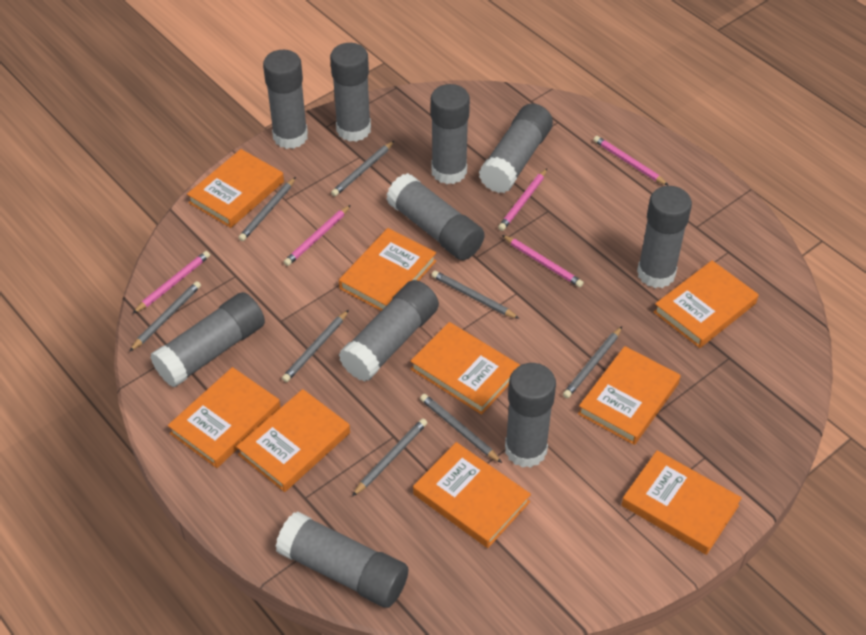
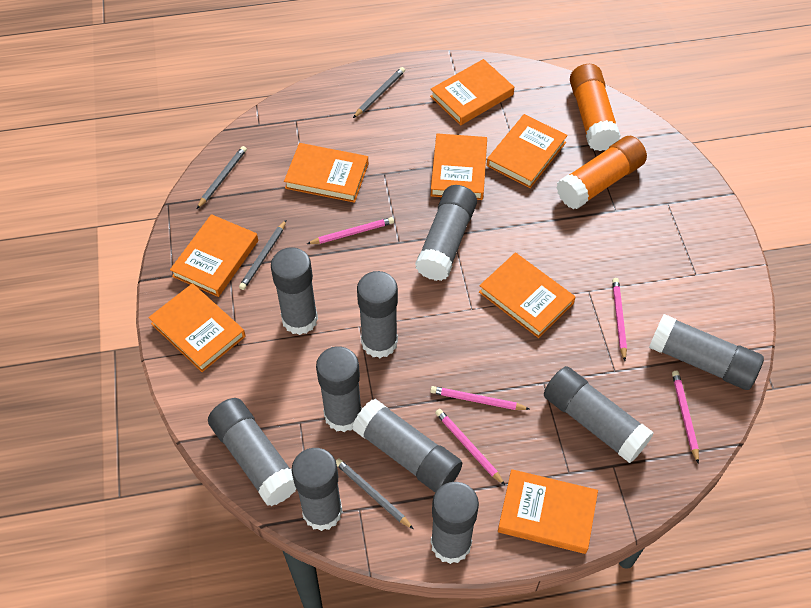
grey pencil: 8 -> 4
orange book: 9 -> 8
orange glue stick: 0 -> 2

